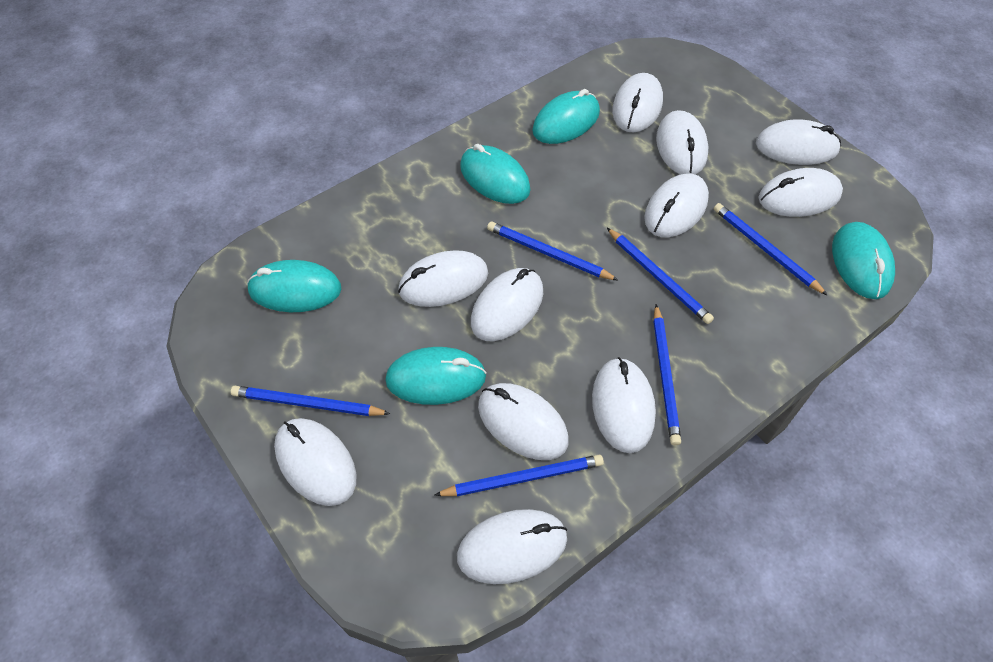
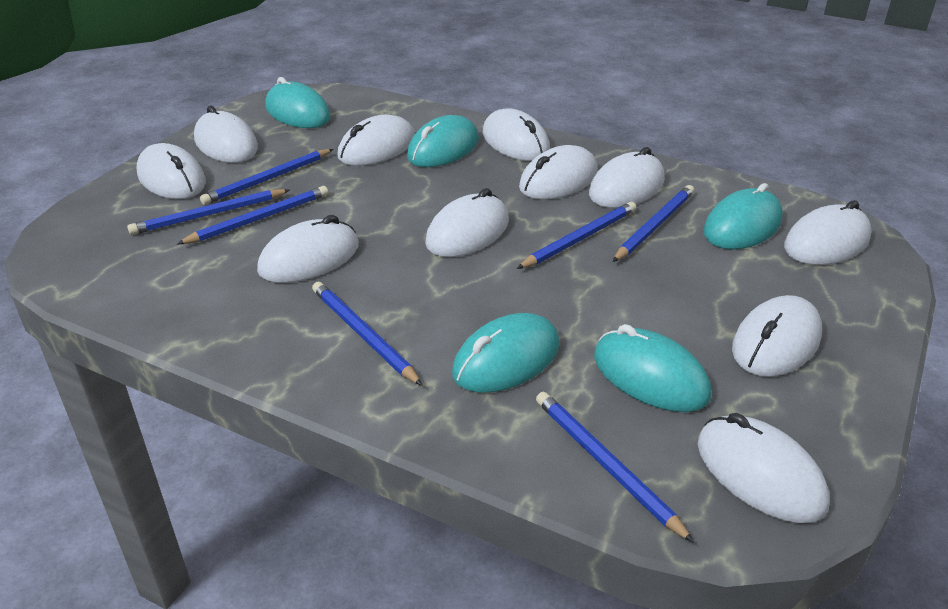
blue pencil: 6 -> 7

